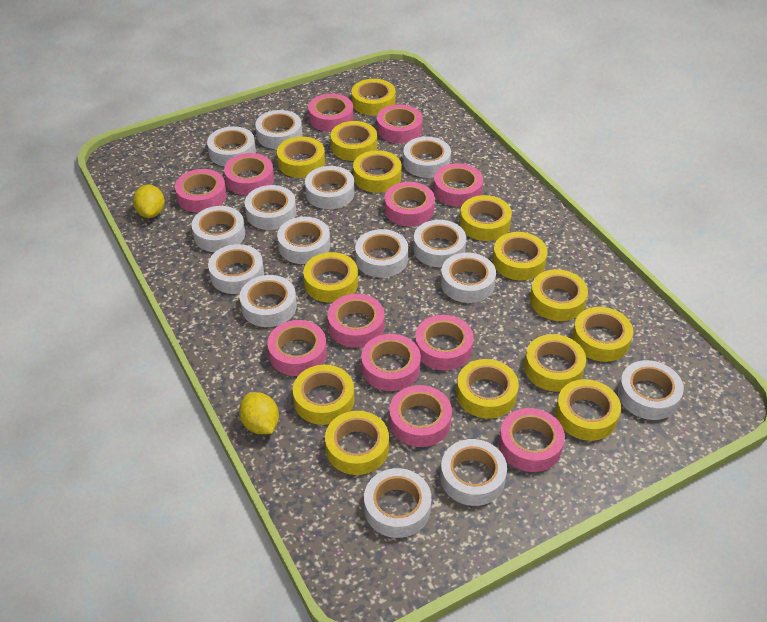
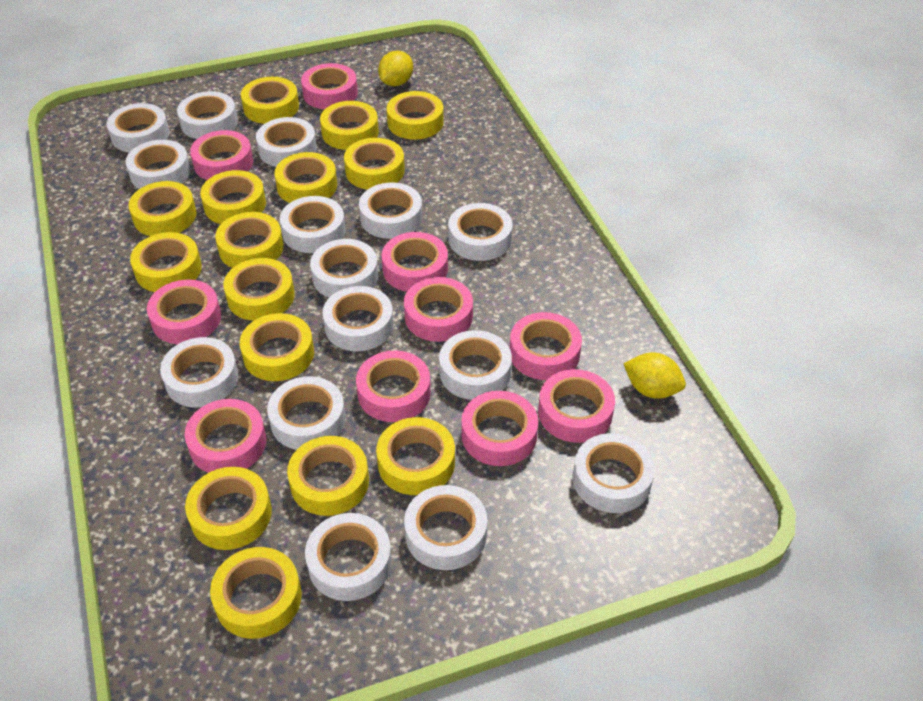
pink tape: 12 -> 10
yellow tape: 14 -> 15

